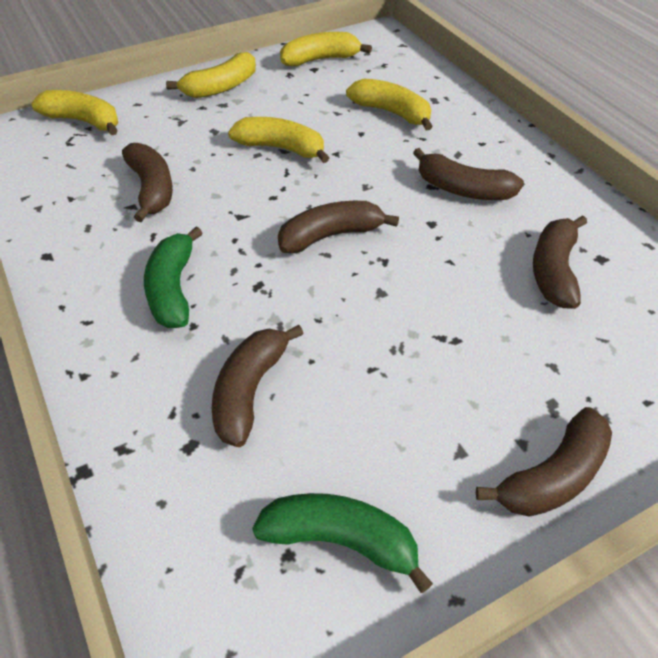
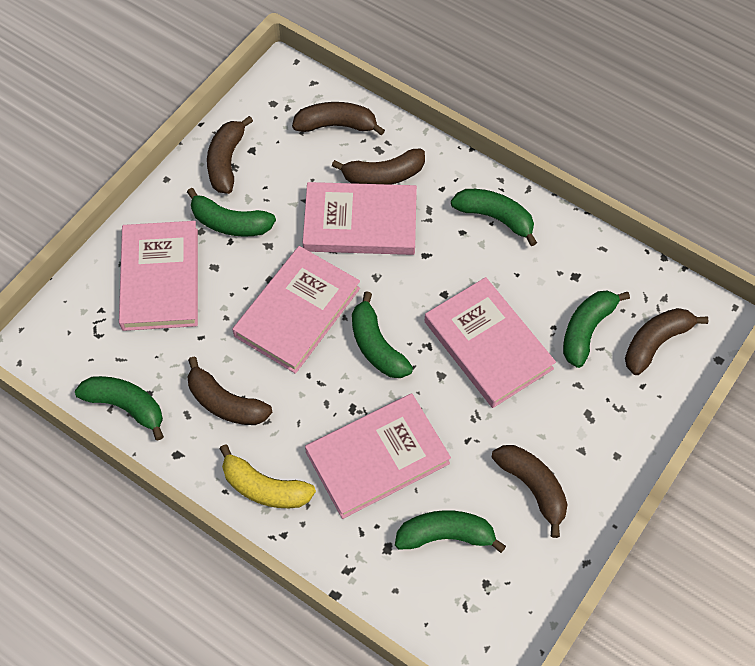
green banana: 2 -> 6
pink book: 0 -> 5
yellow banana: 5 -> 1

